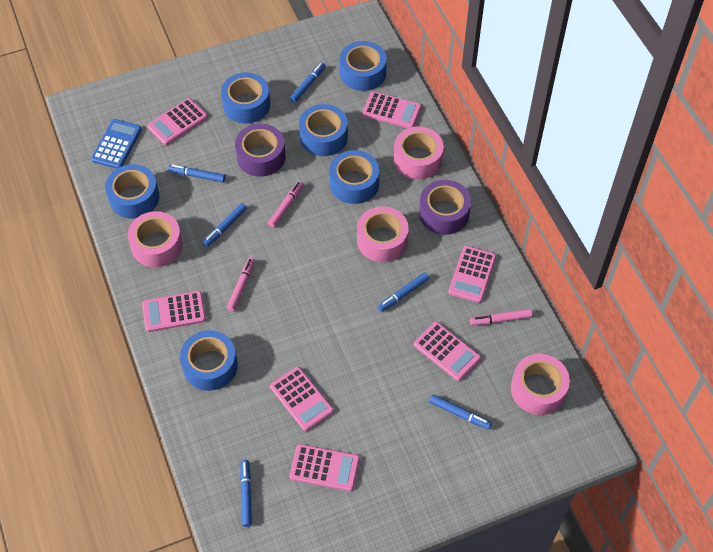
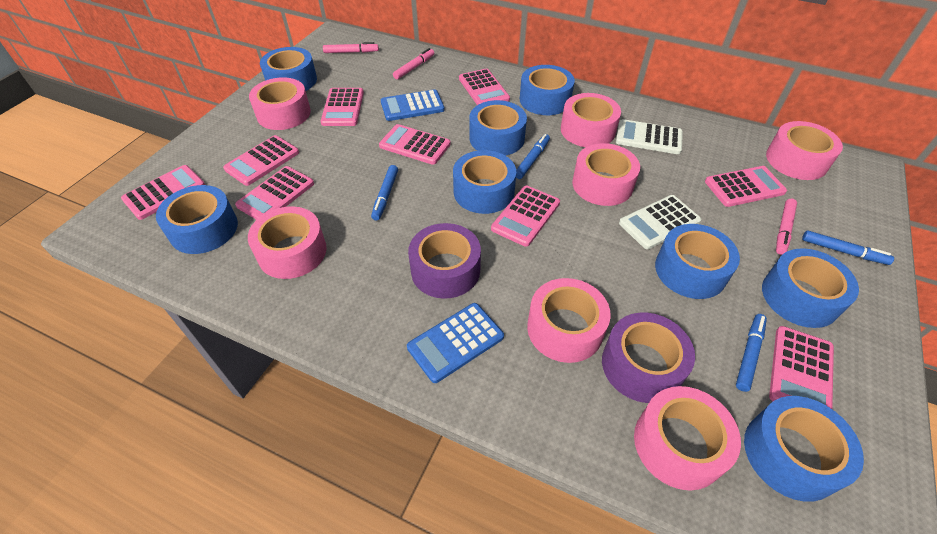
blue calculator: 1 -> 2
blue marker: 6 -> 4
blue tape: 6 -> 8
pink calculator: 7 -> 9
pink tape: 4 -> 7
white calculator: 0 -> 2

